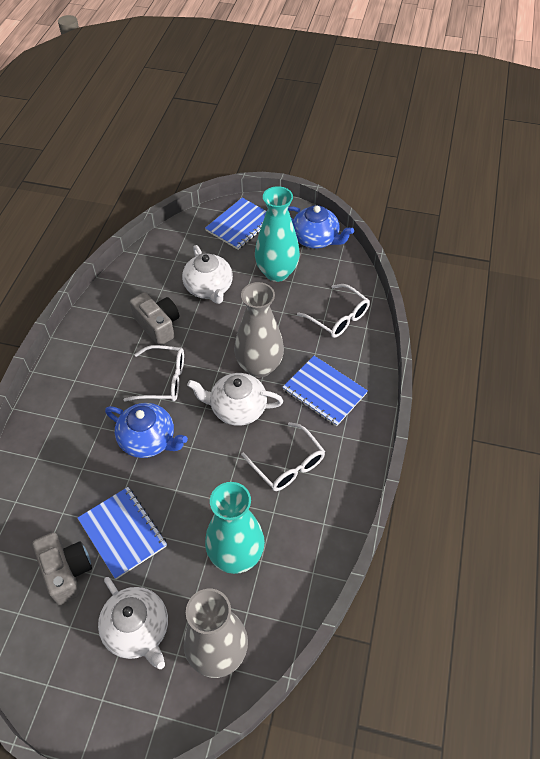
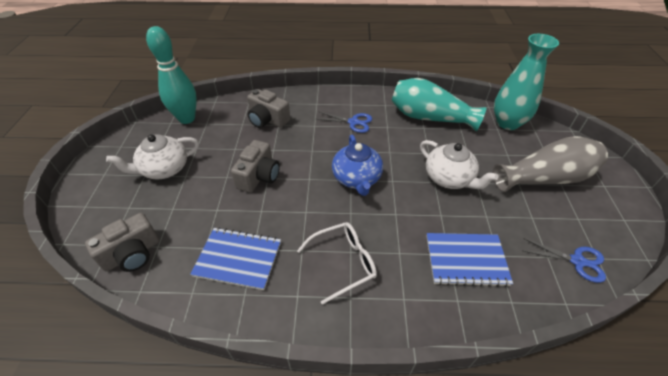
blue notebook: 3 -> 2
blue scissors: 0 -> 2
blue teapot: 2 -> 1
grey camera: 2 -> 3
grey vase: 2 -> 1
turquoise bowling pin: 0 -> 1
white glasses: 3 -> 1
white teapot: 3 -> 2

